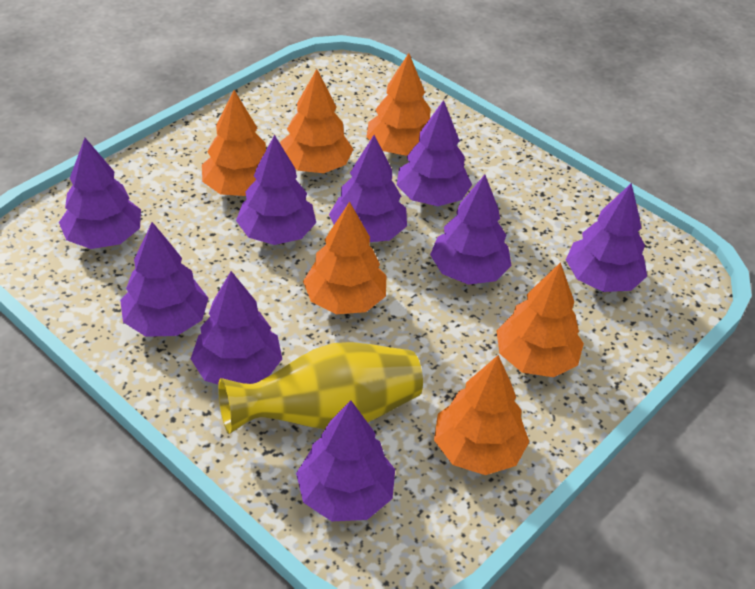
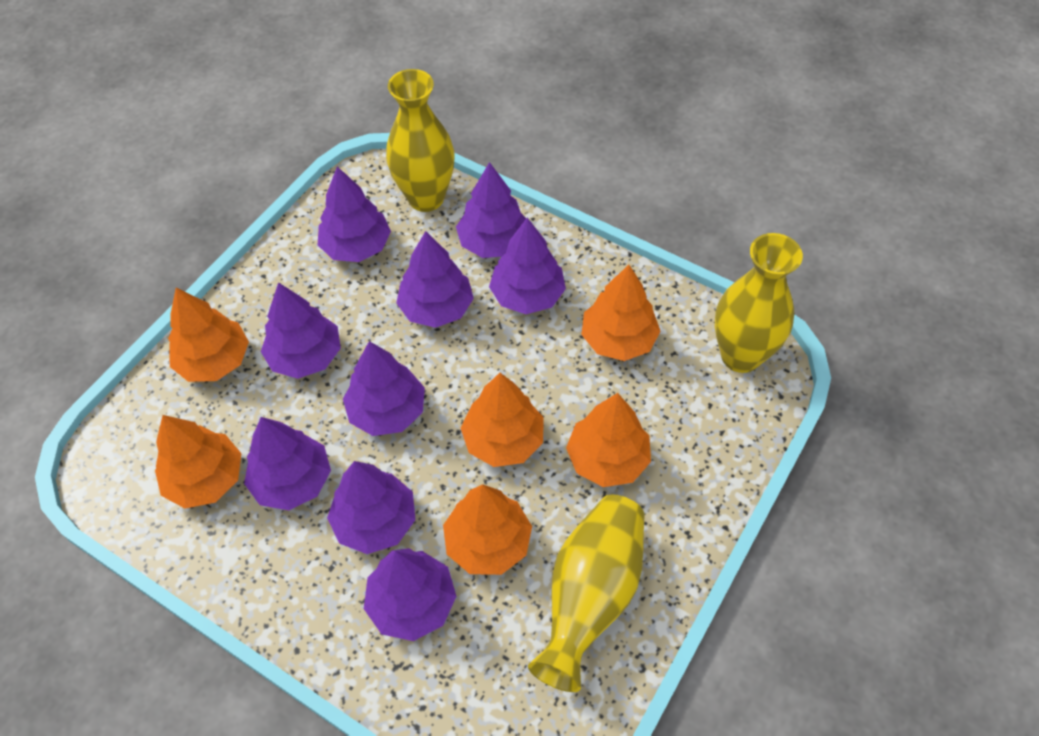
yellow vase: 1 -> 3

